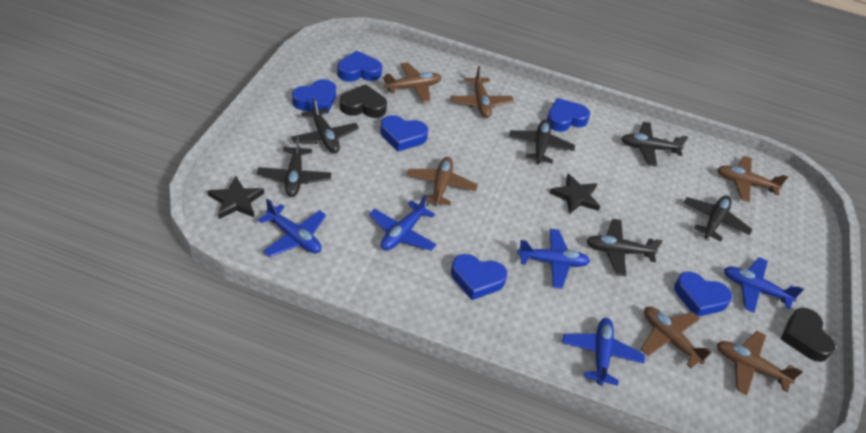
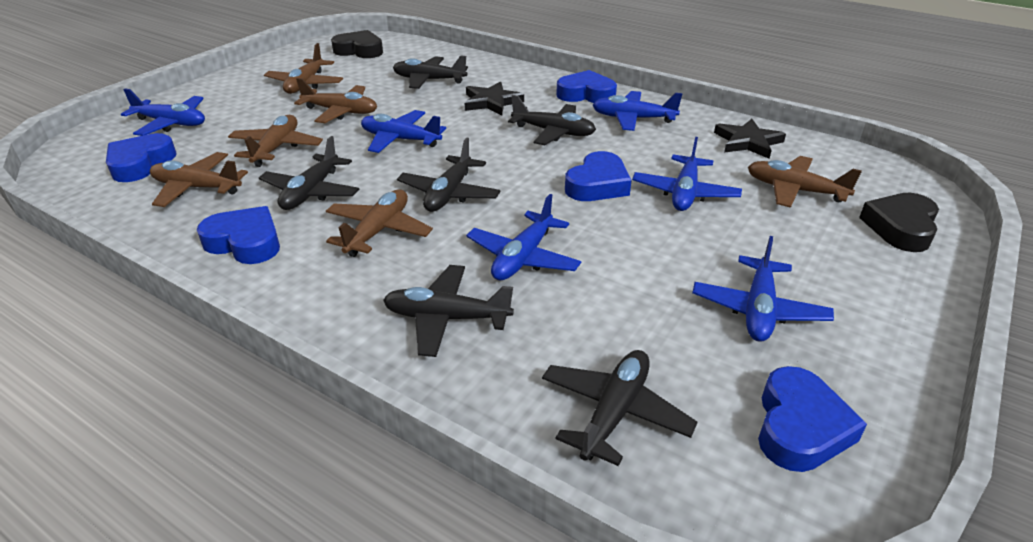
blue heart: 6 -> 5
blue plane: 5 -> 6

